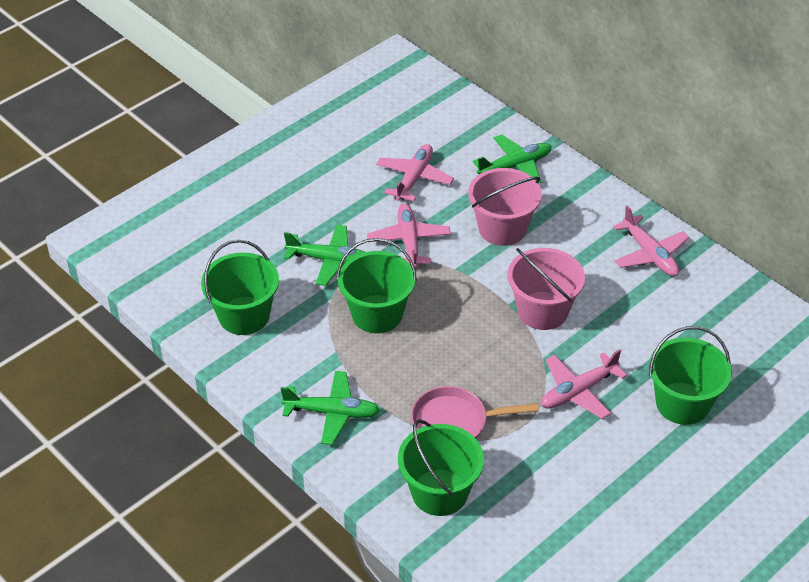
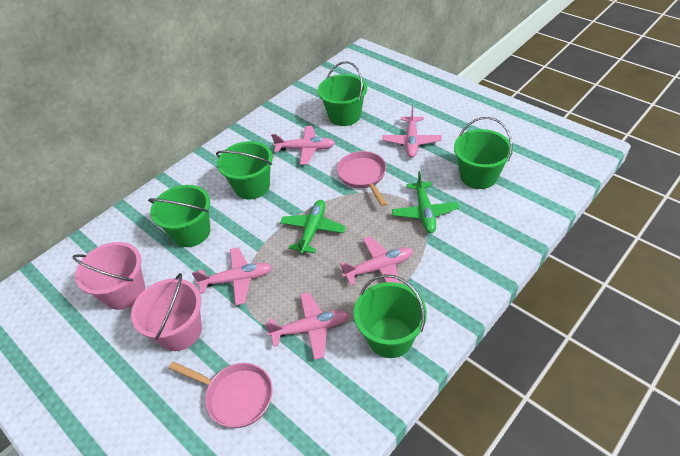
green bucket: 4 -> 5
green plane: 3 -> 2
pink pan: 1 -> 2
pink plane: 4 -> 5

